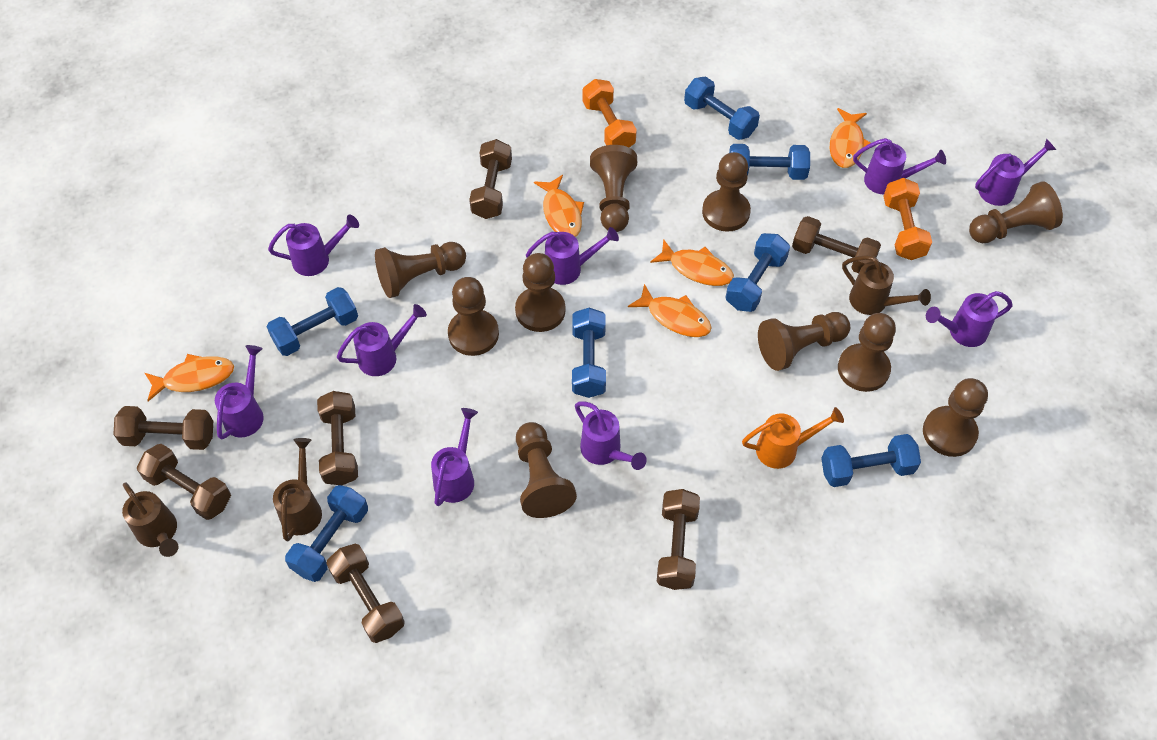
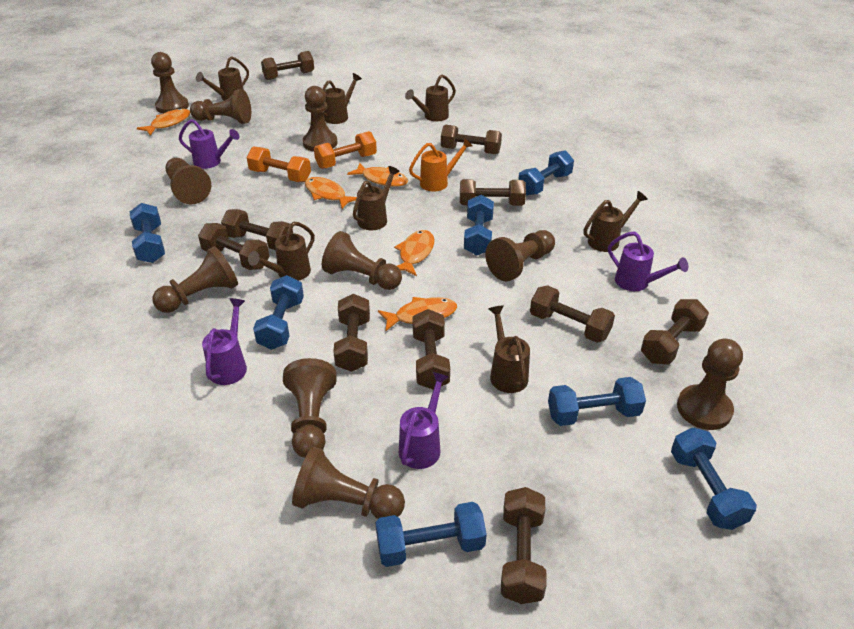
brown dumbbell: 7 -> 10
brown watering can: 3 -> 7
purple watering can: 9 -> 4

